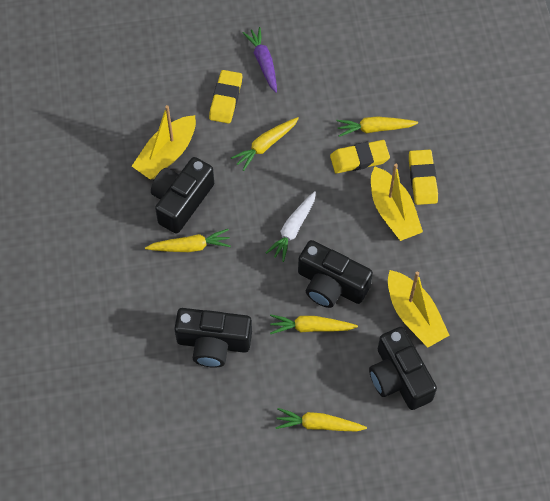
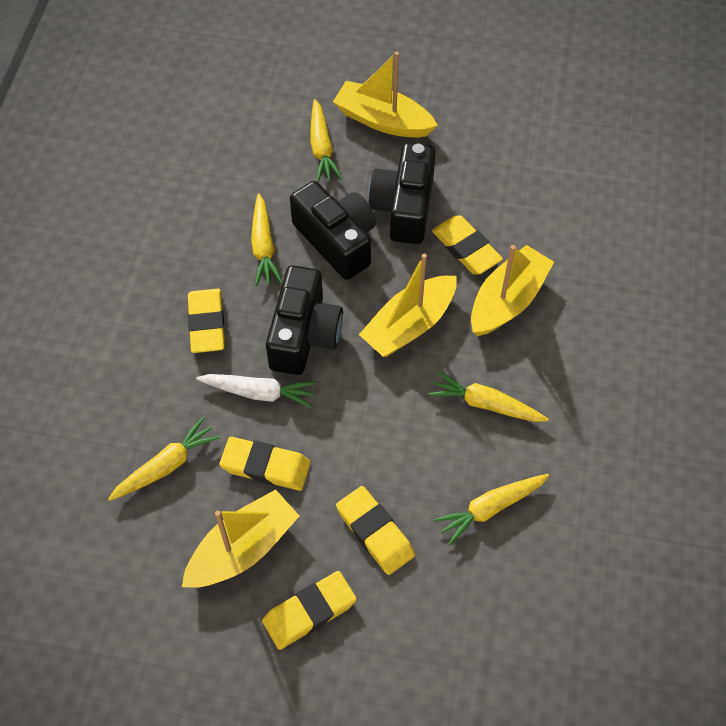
black camera: 4 -> 3
purple carrot: 1 -> 0
yellow boat: 3 -> 4
yellow eraser: 3 -> 5

